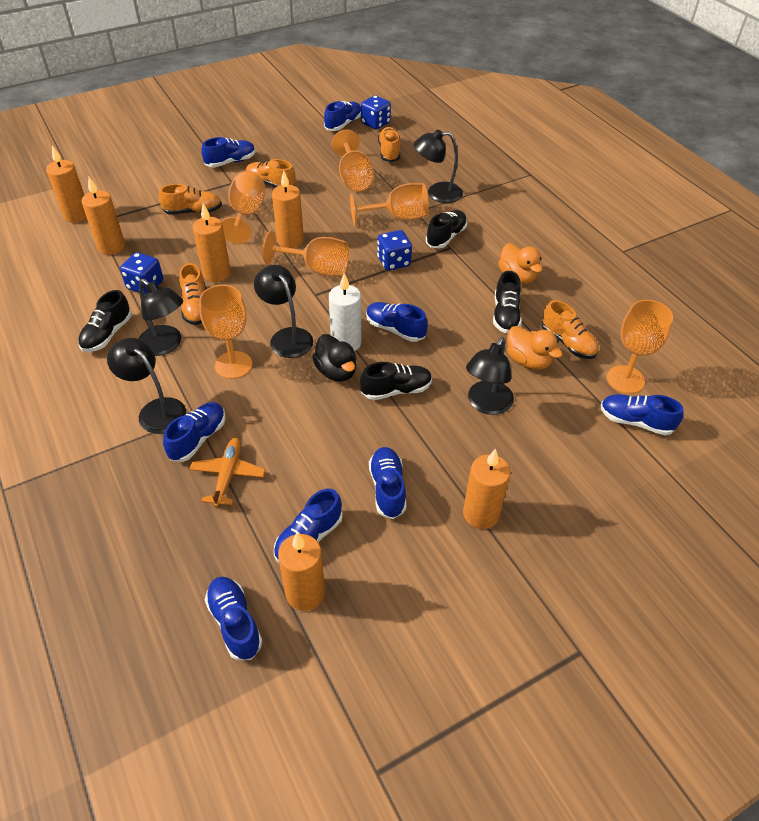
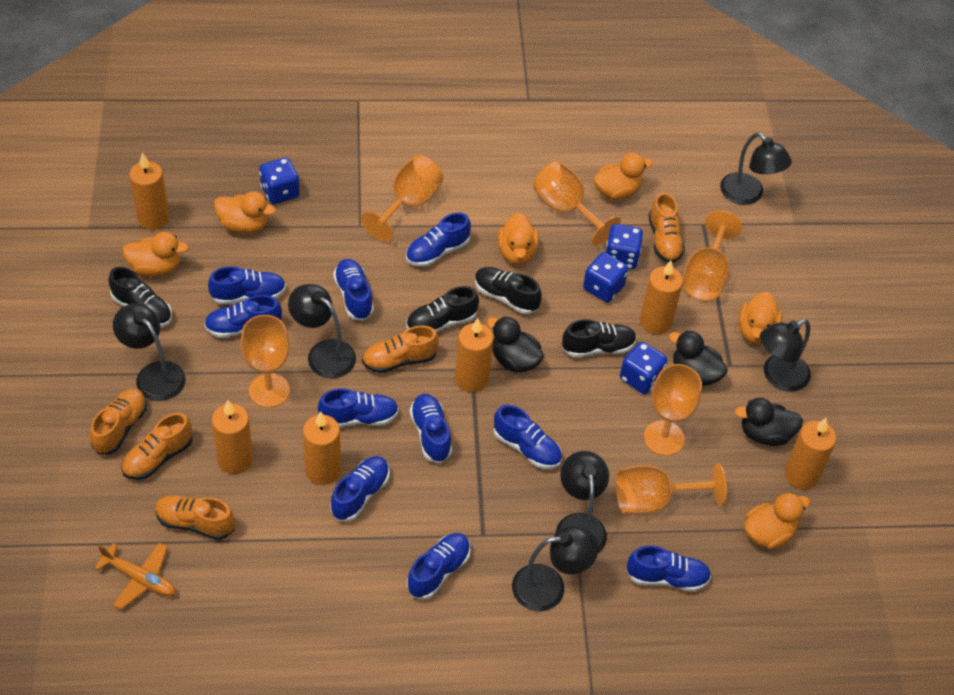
black duck: 1 -> 3
black lamp: 5 -> 6
blue dice: 3 -> 4
blue shoe: 8 -> 10
orange duck: 2 -> 6
white candle: 1 -> 0

